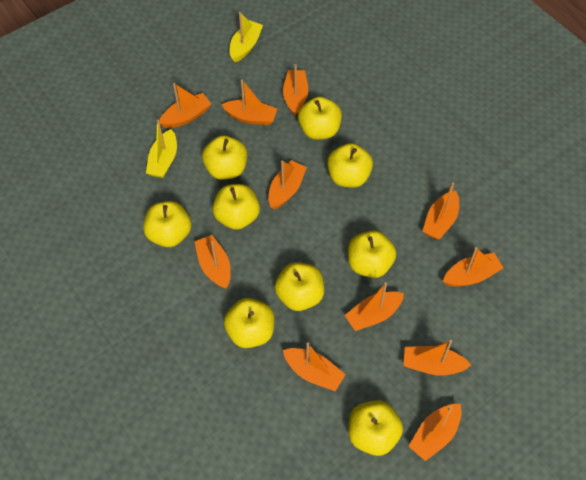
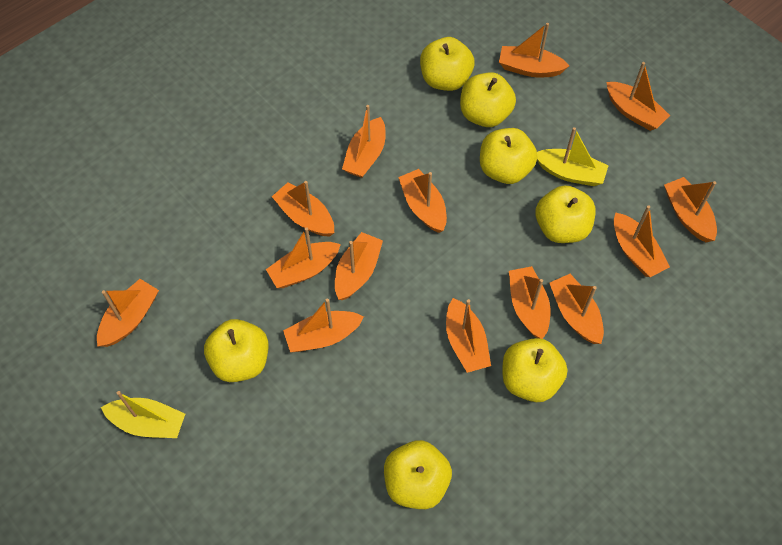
orange boat: 11 -> 14
yellow apple: 9 -> 7

